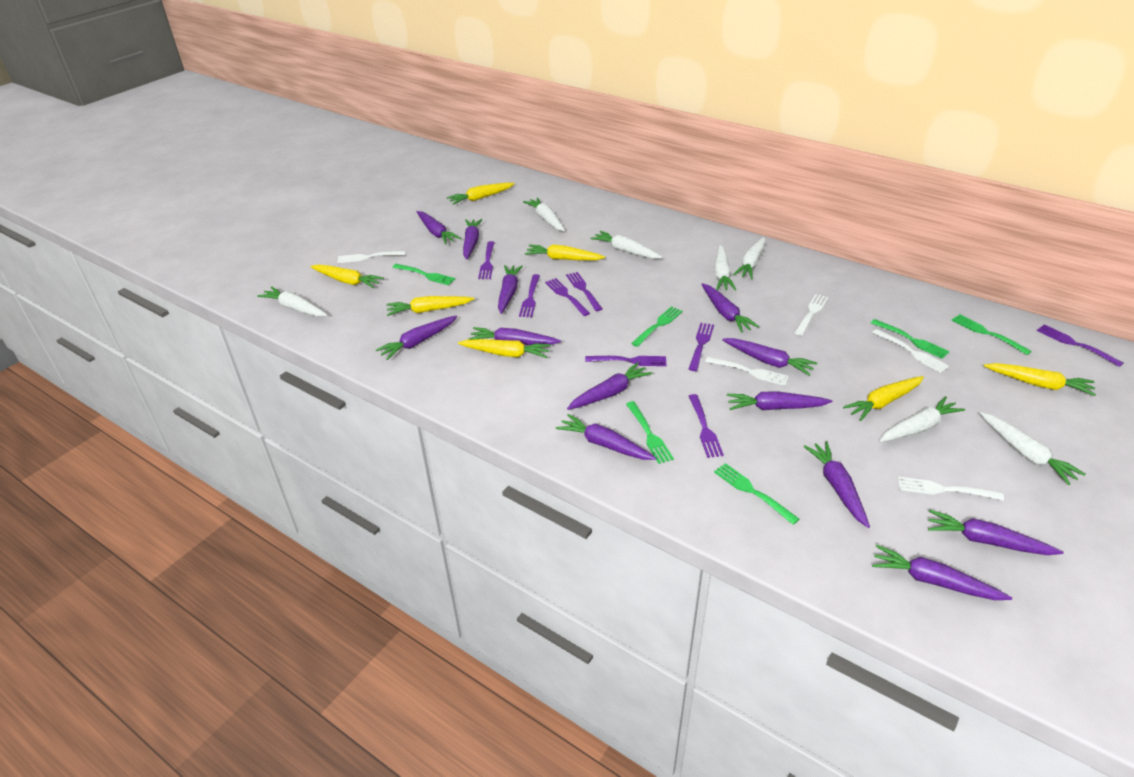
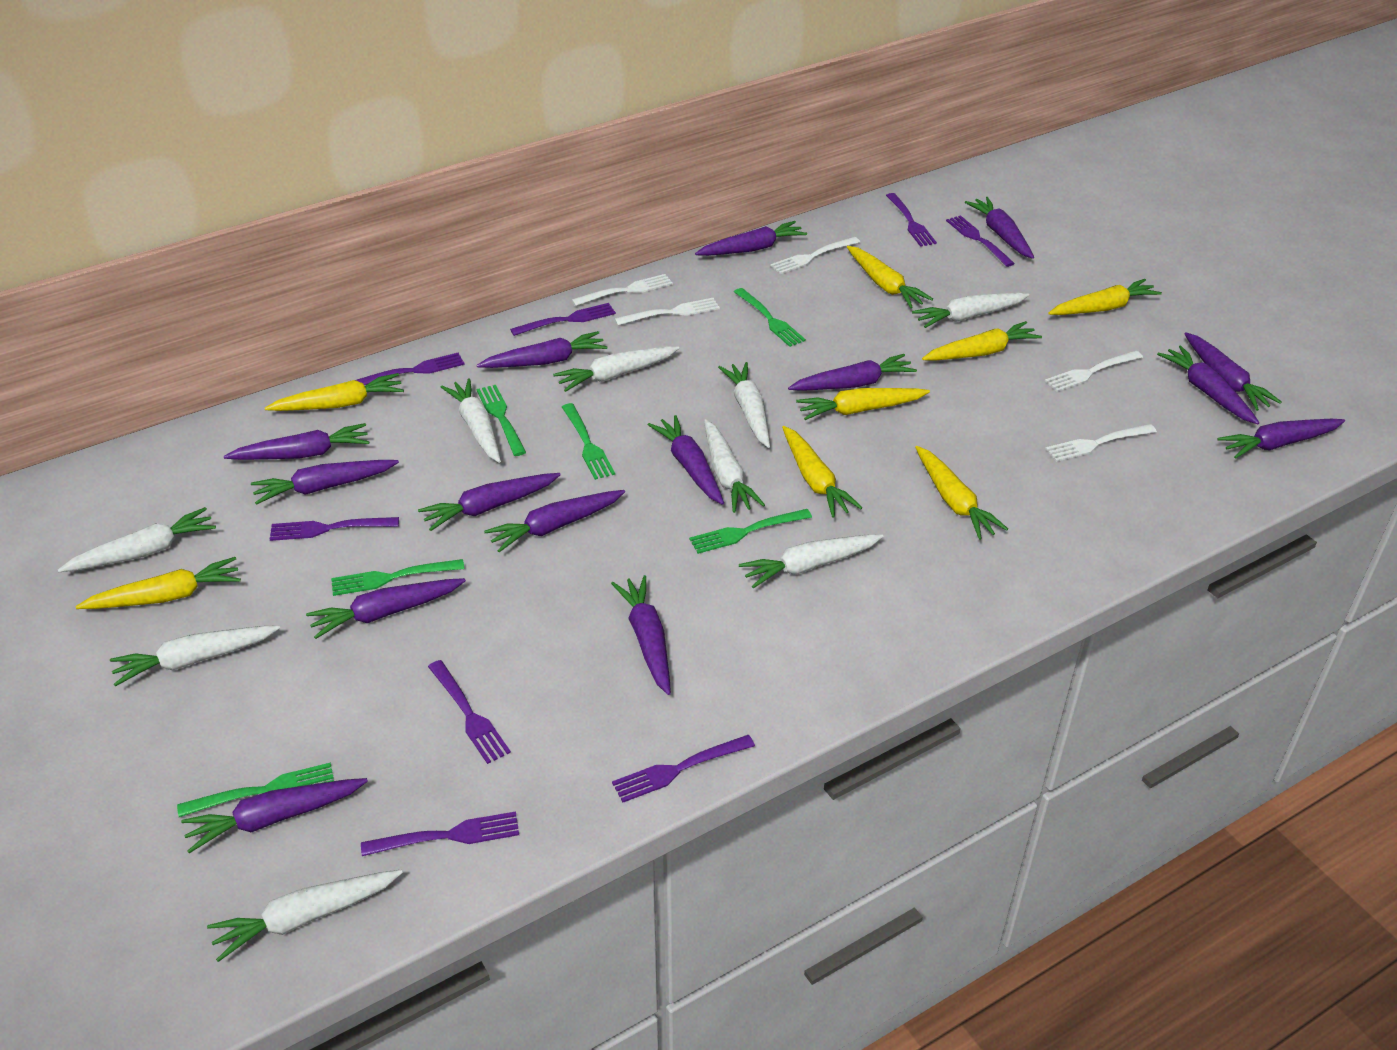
purple carrot: 13 -> 15
white carrot: 7 -> 9
yellow carrot: 7 -> 8

